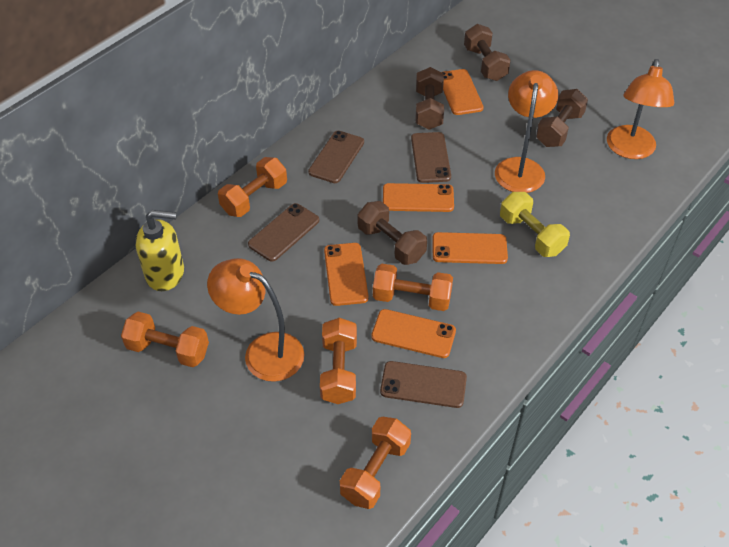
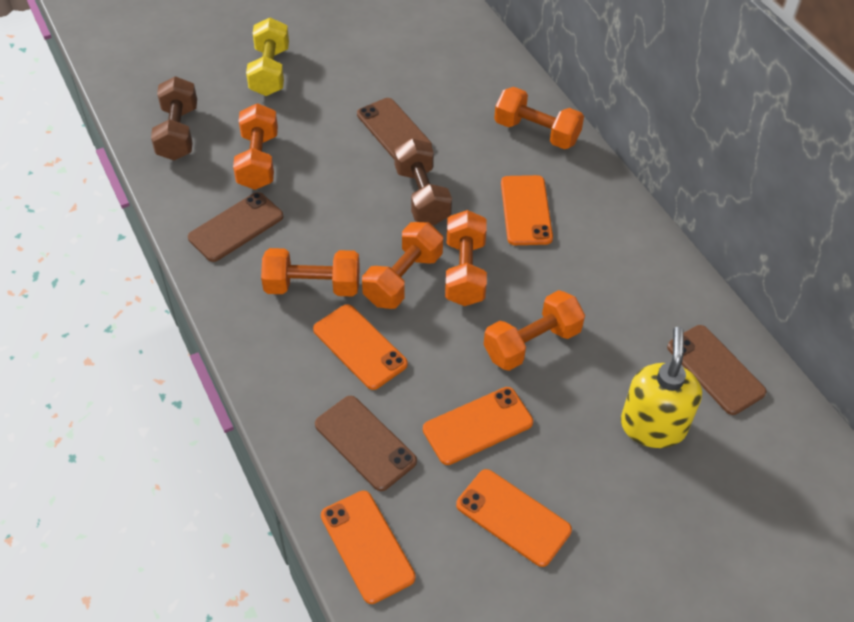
brown dumbbell: 4 -> 2
orange dumbbell: 5 -> 6
orange lamp: 3 -> 0

